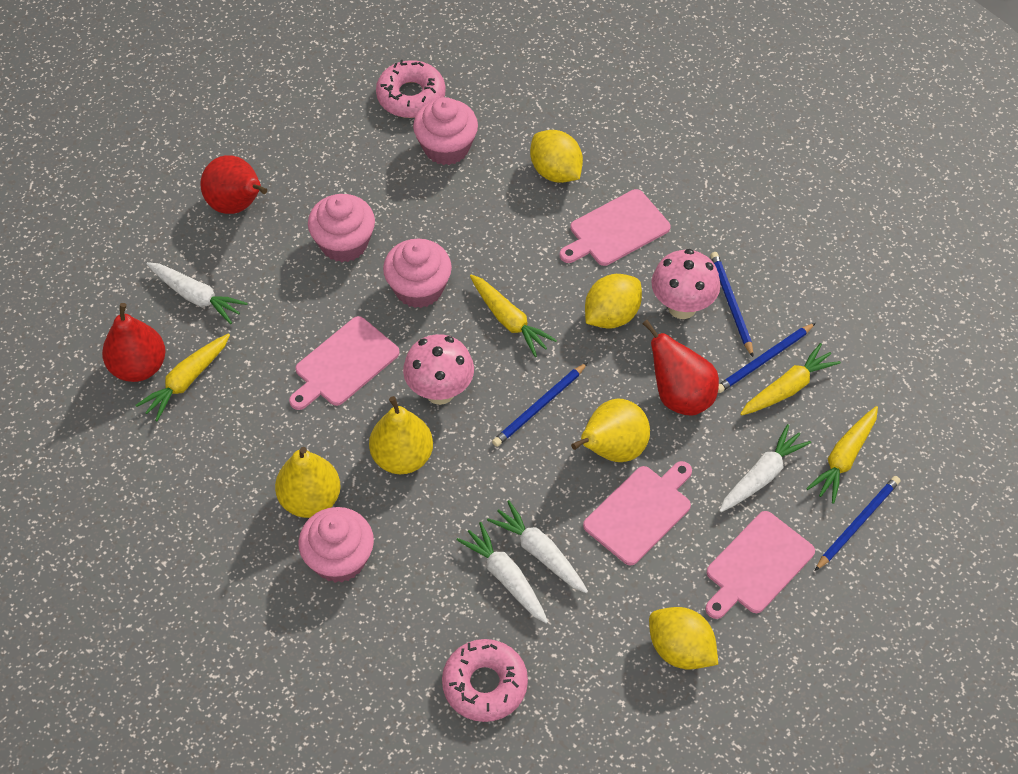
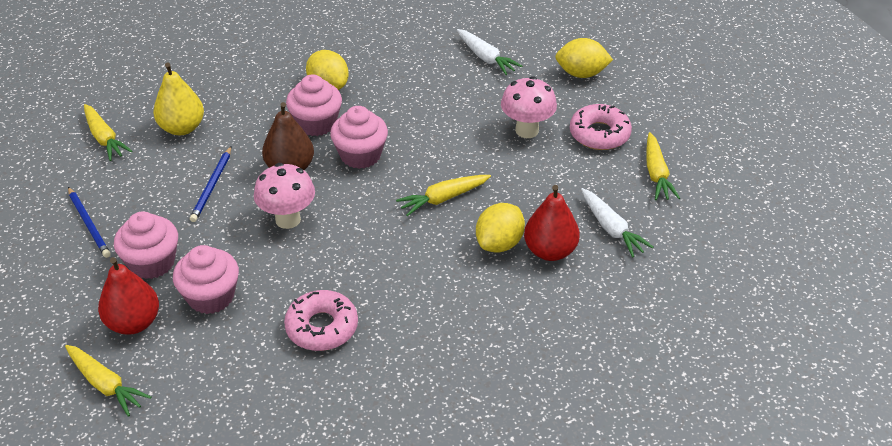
blue pencil: 4 -> 2
brown pear: 0 -> 1
pink cutting board: 4 -> 0
red pear: 3 -> 2
white carrot: 4 -> 2
yellow pear: 3 -> 1

